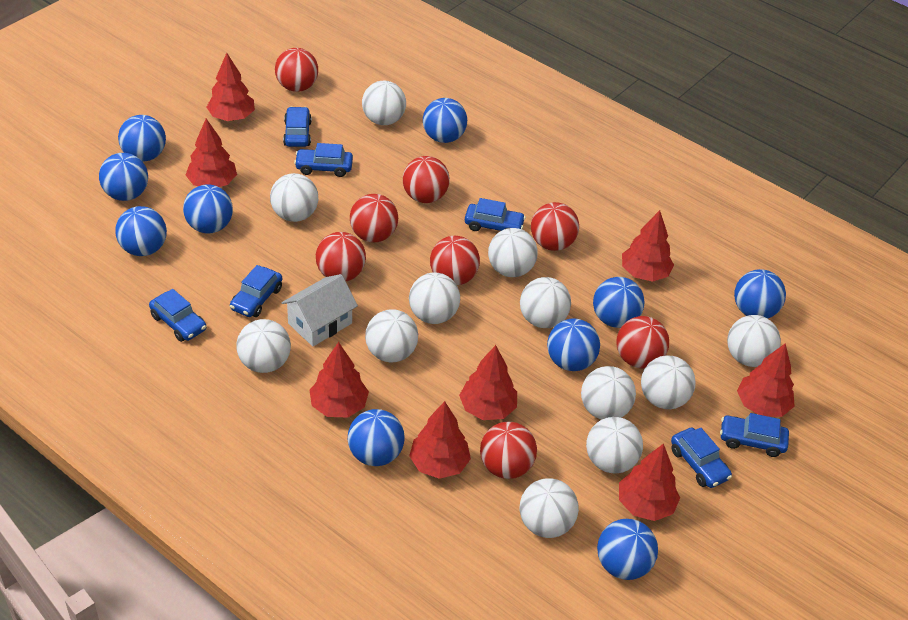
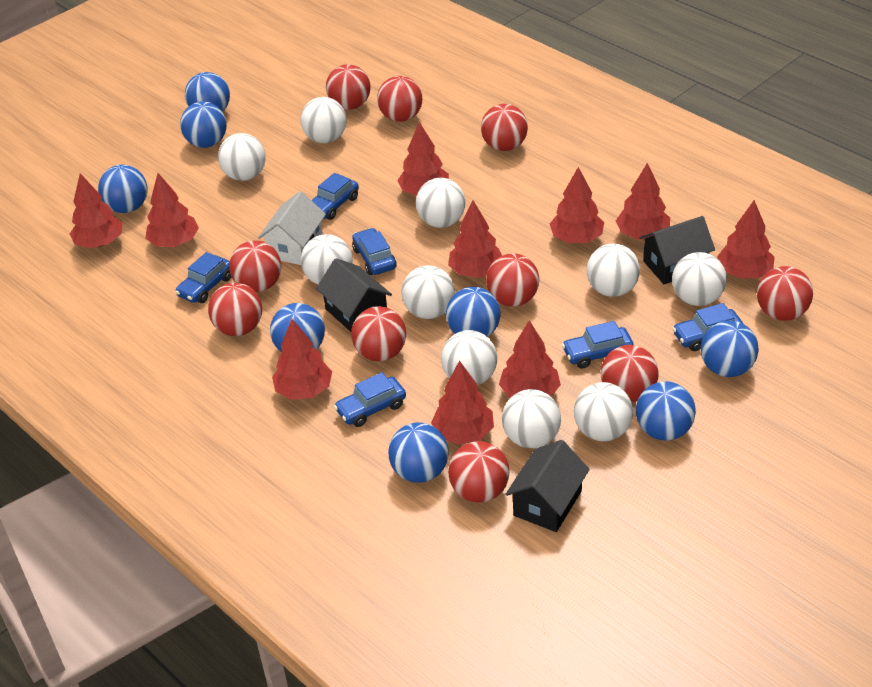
black house: 0 -> 3
blue ball: 10 -> 8
blue car: 7 -> 6
red ball: 8 -> 10
red tree: 8 -> 10
white ball: 12 -> 10

